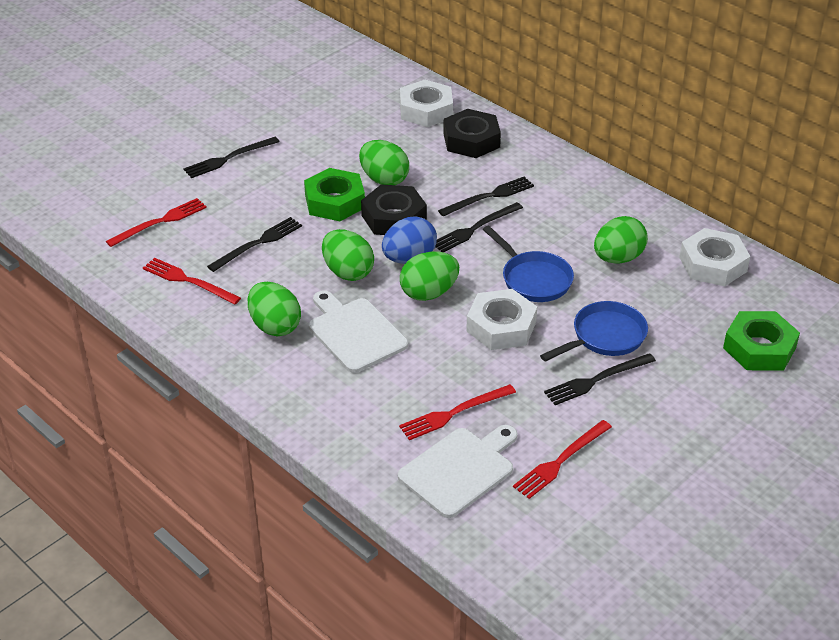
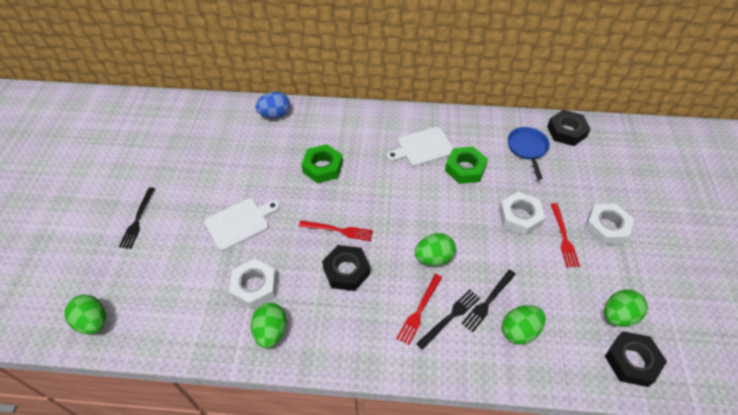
black fork: 5 -> 3
black nut: 2 -> 3
blue pan: 2 -> 1
red fork: 4 -> 3

